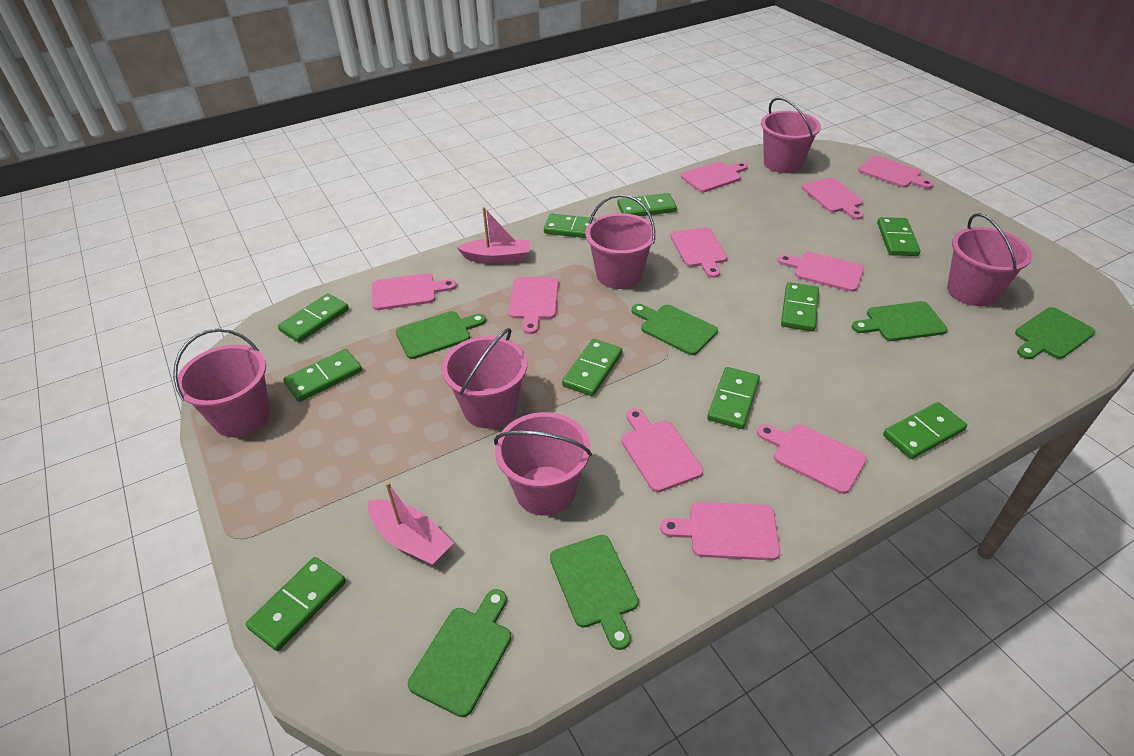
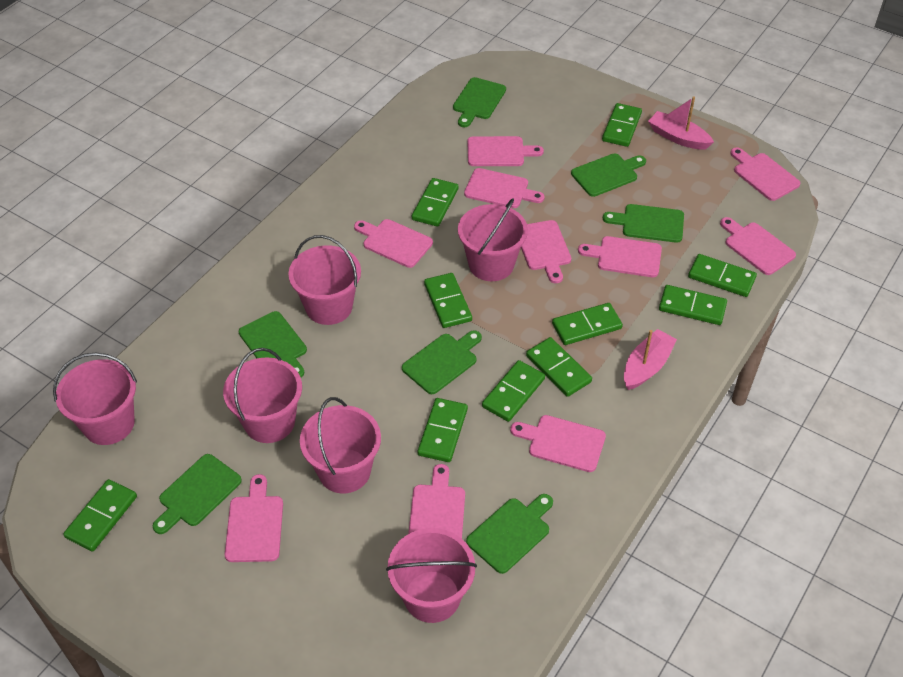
green cutting board: 6 -> 7

